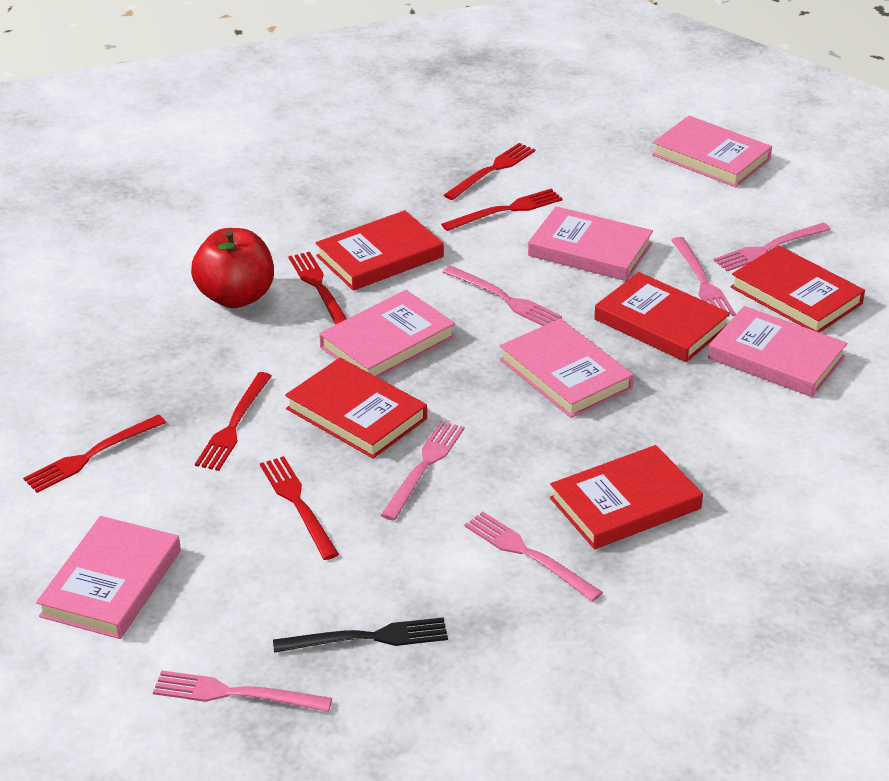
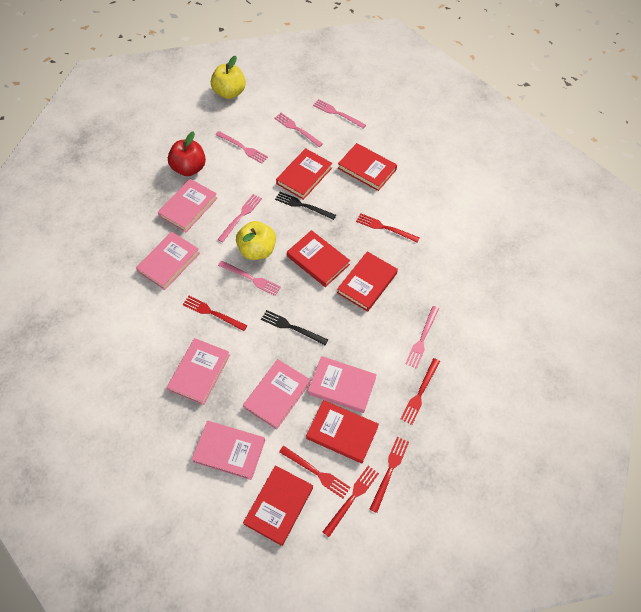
black fork: 1 -> 2
red book: 5 -> 6
yellow apple: 0 -> 2

